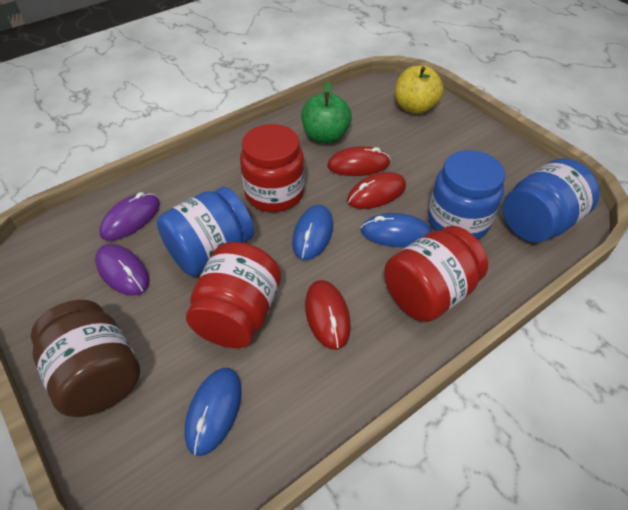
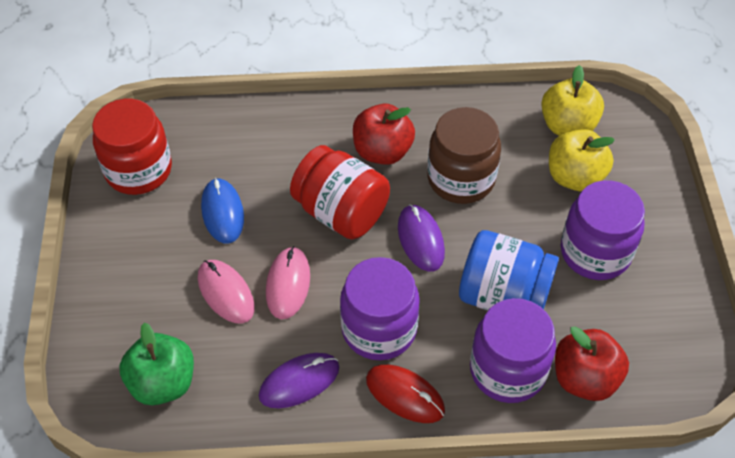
blue jar: 3 -> 1
blue mouse: 3 -> 1
pink mouse: 0 -> 2
purple jar: 0 -> 3
red apple: 0 -> 2
red jar: 3 -> 2
red mouse: 3 -> 1
yellow apple: 1 -> 2

